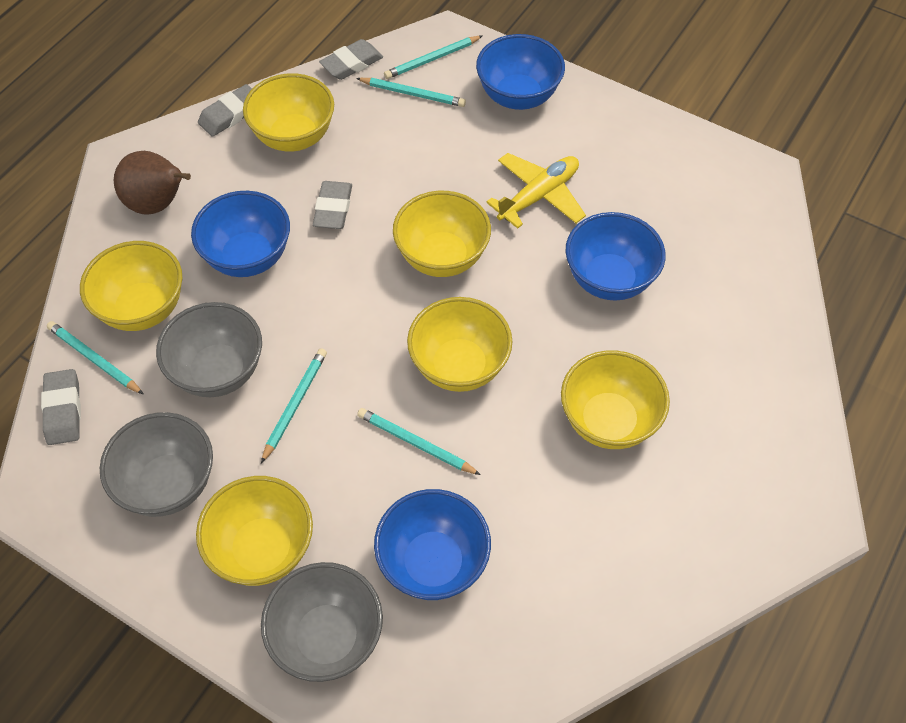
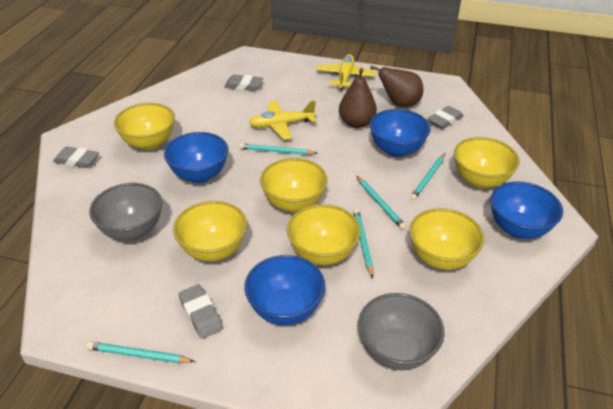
brown pear: 1 -> 2
grey bowl: 3 -> 2
yellow plane: 1 -> 2

